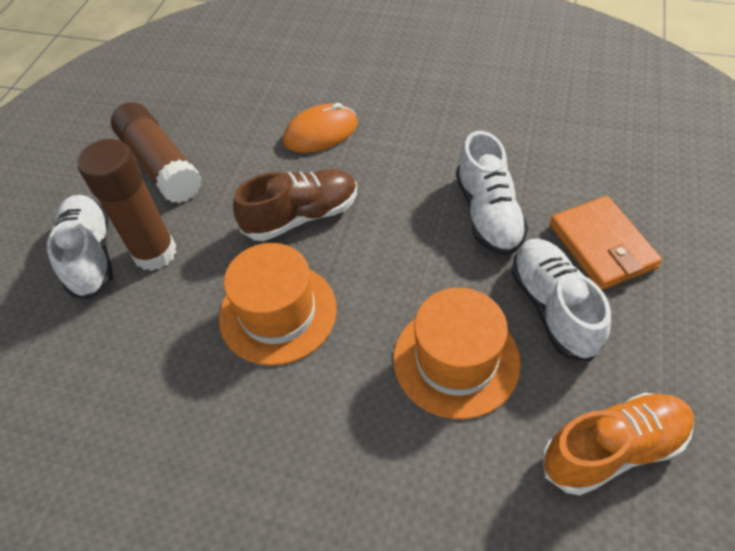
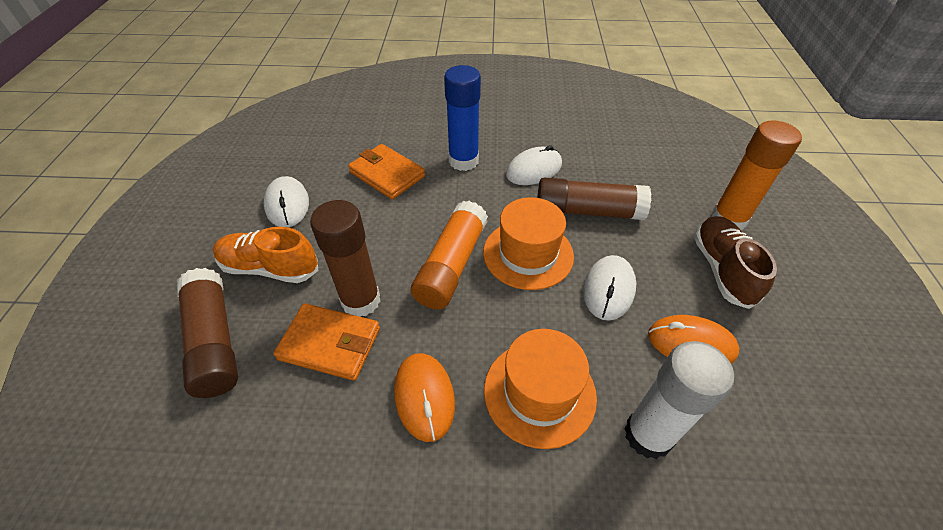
blue glue stick: 0 -> 1
brown glue stick: 2 -> 3
orange glue stick: 0 -> 2
orange mouse: 1 -> 2
orange wallet: 1 -> 2
white glue stick: 0 -> 1
white mouse: 0 -> 3
white shoe: 3 -> 0

